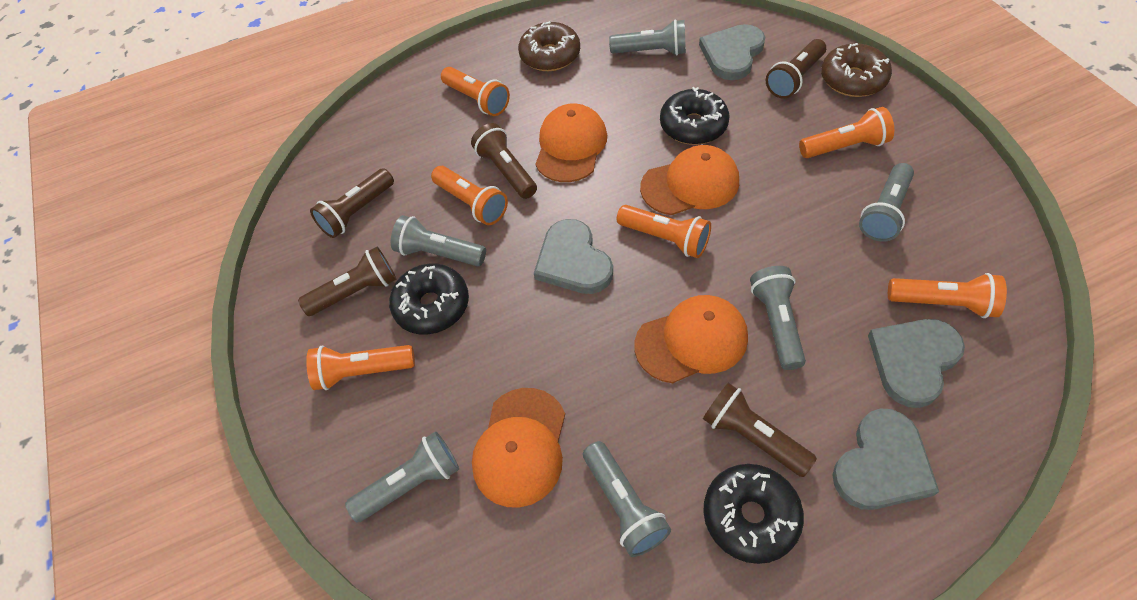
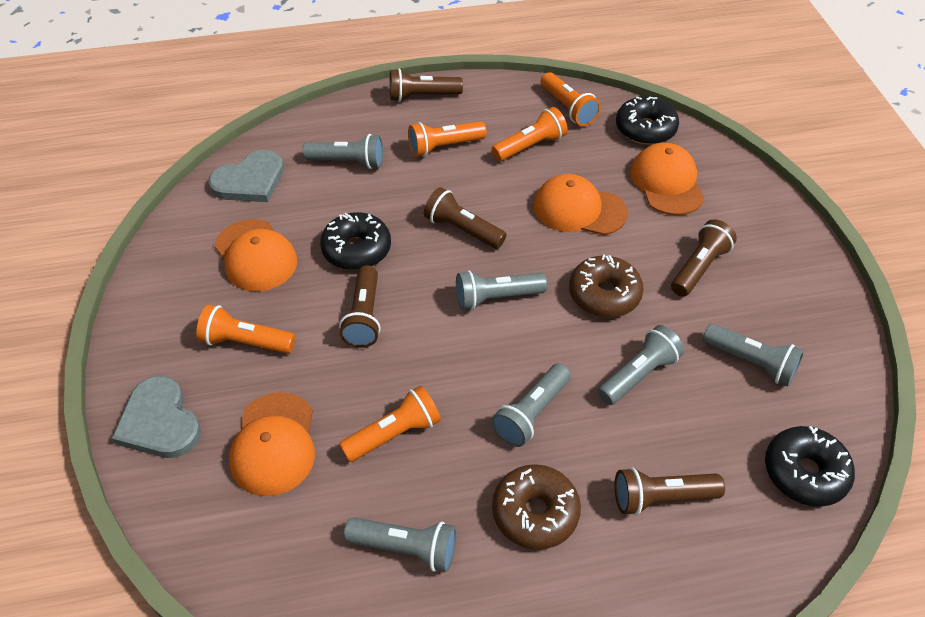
grey heart: 4 -> 2
orange flashlight: 6 -> 5

